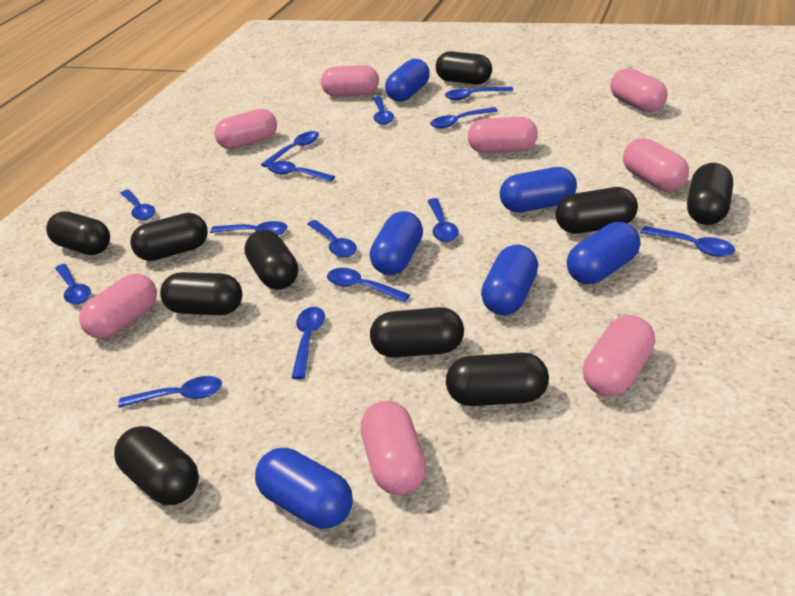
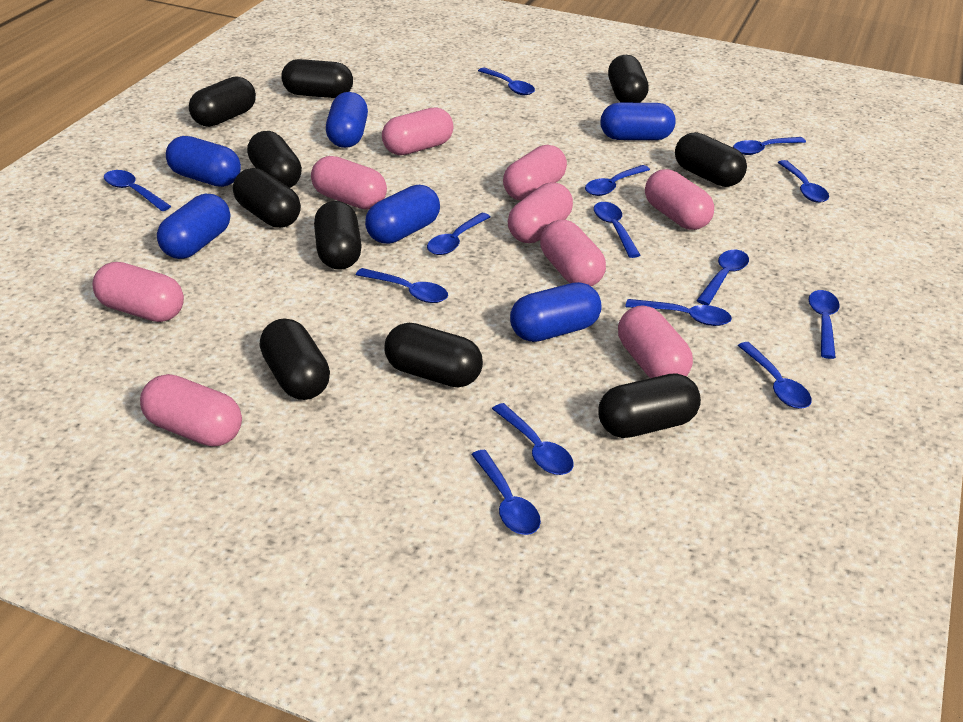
pink capsule: 8 -> 9

